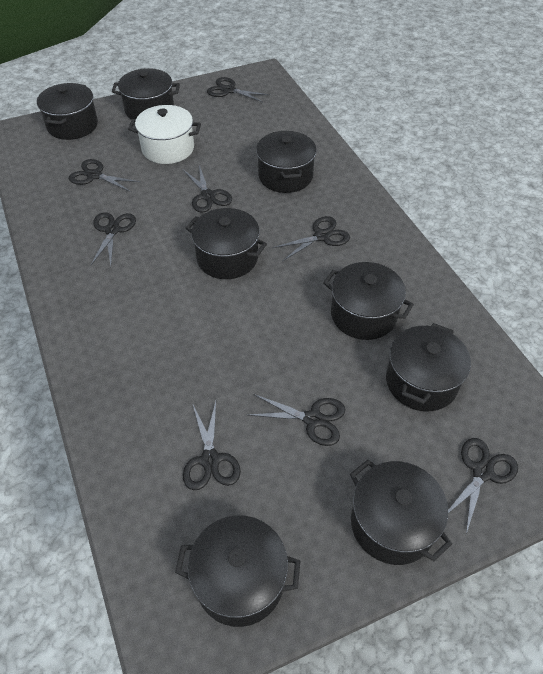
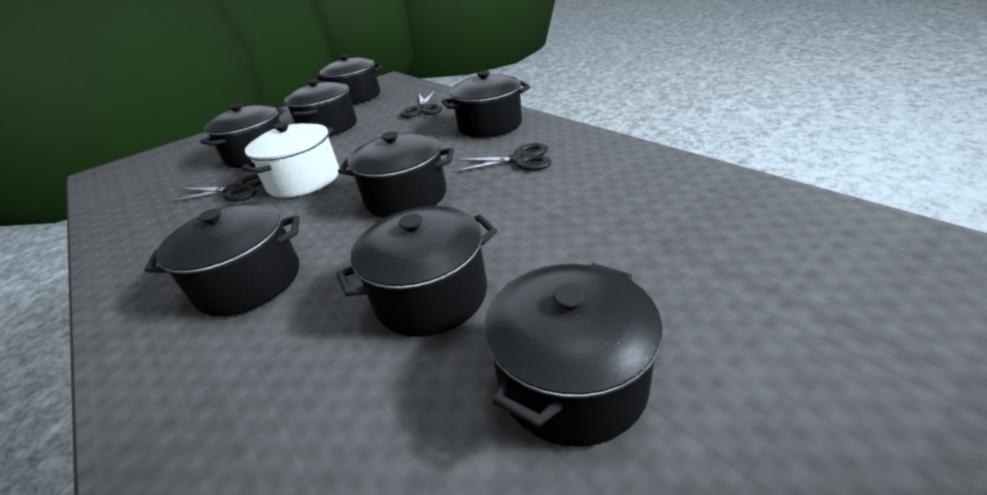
black scissors: 8 -> 3

